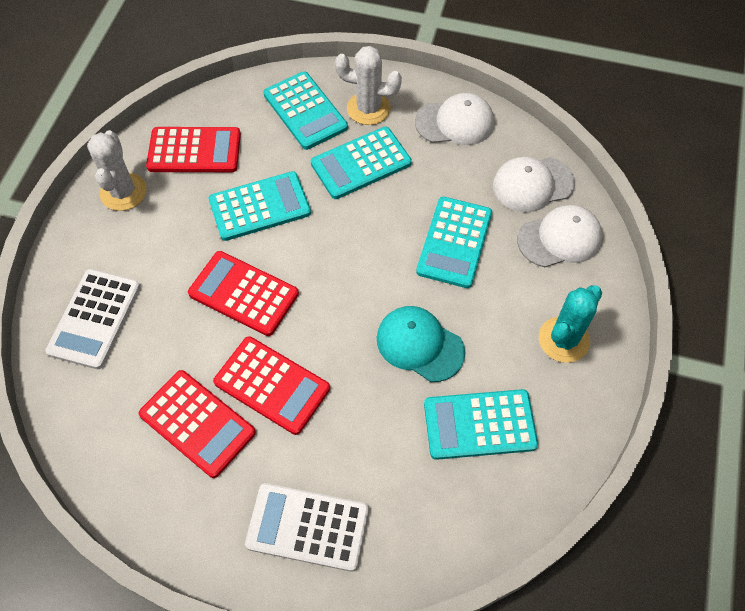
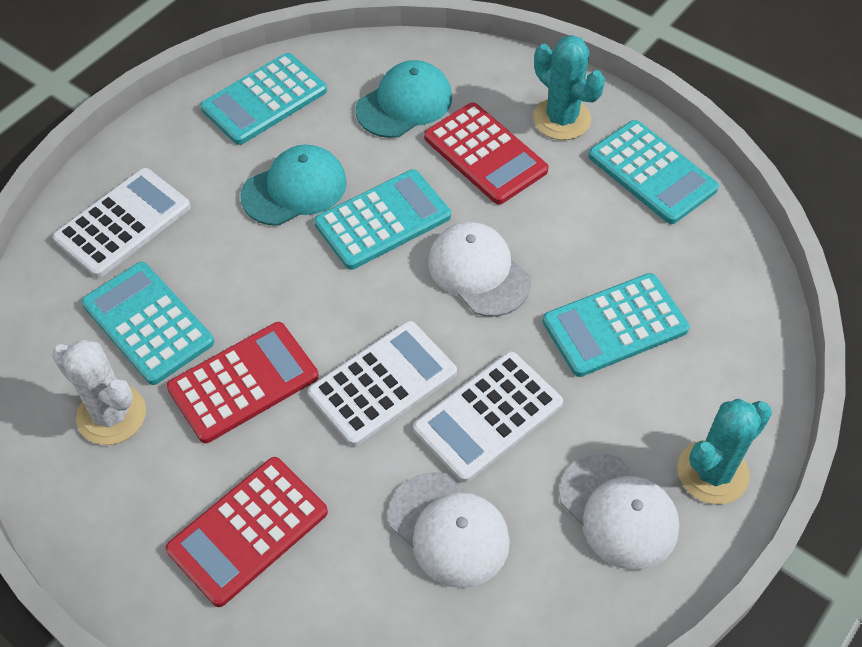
red calculator: 4 -> 3
turquoise cactus: 1 -> 2
turquoise cap: 1 -> 2
white cactus: 2 -> 1
white calculator: 2 -> 3

